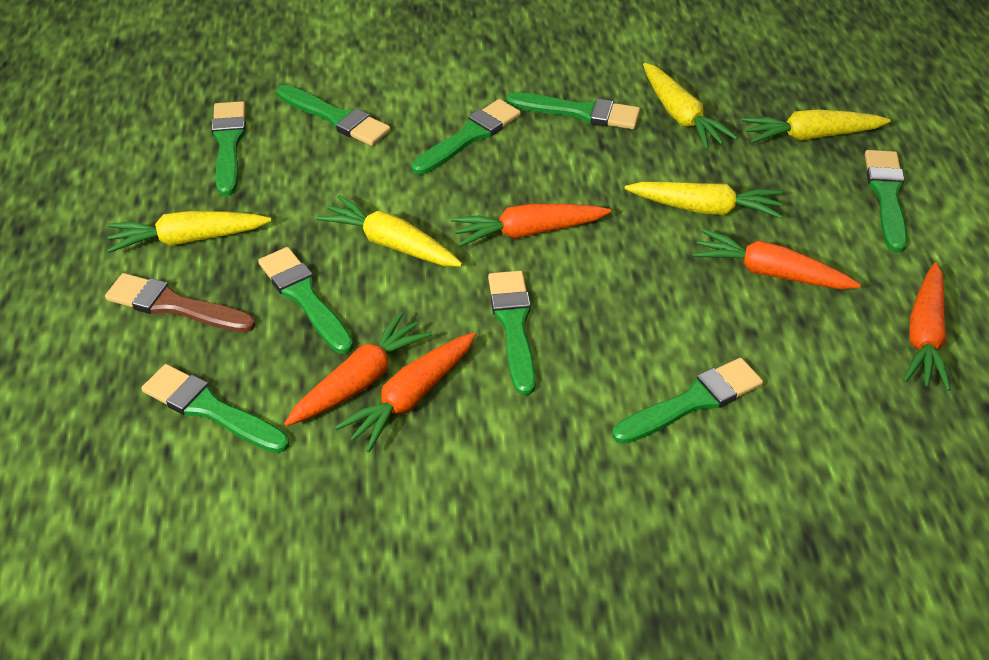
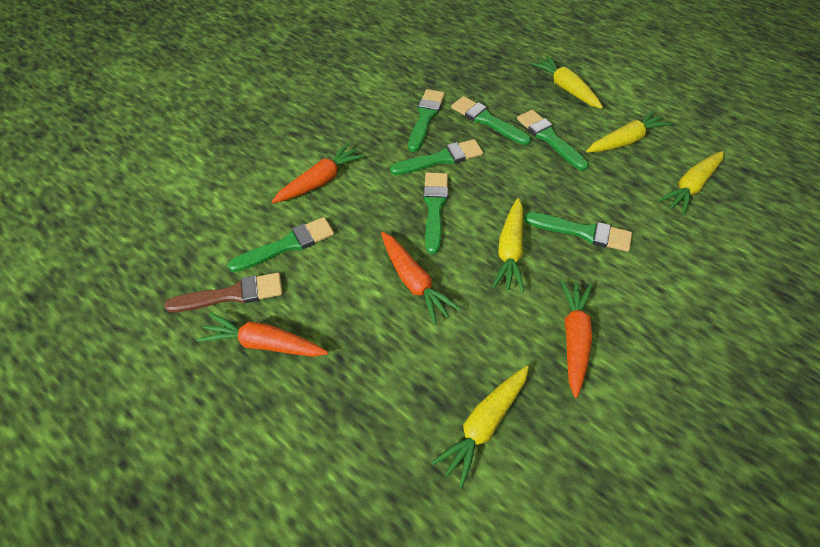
green brush: 9 -> 7
orange carrot: 5 -> 4

